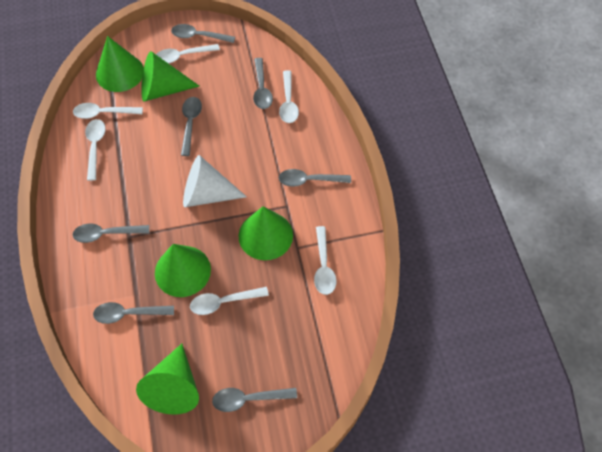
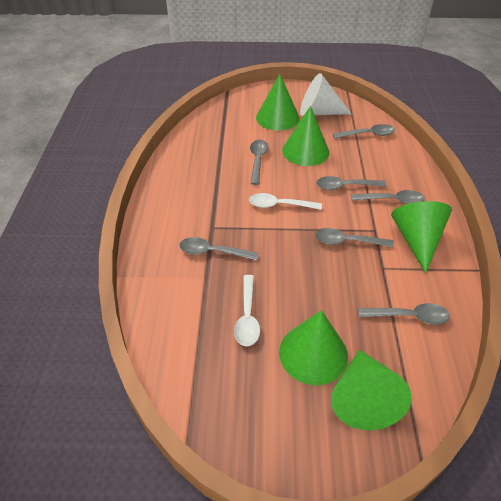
white spoon: 6 -> 2

